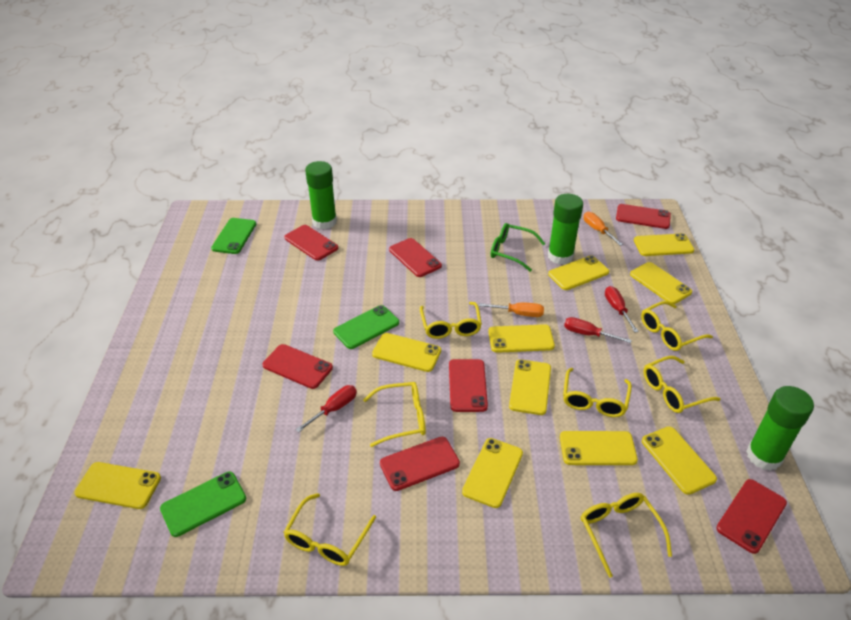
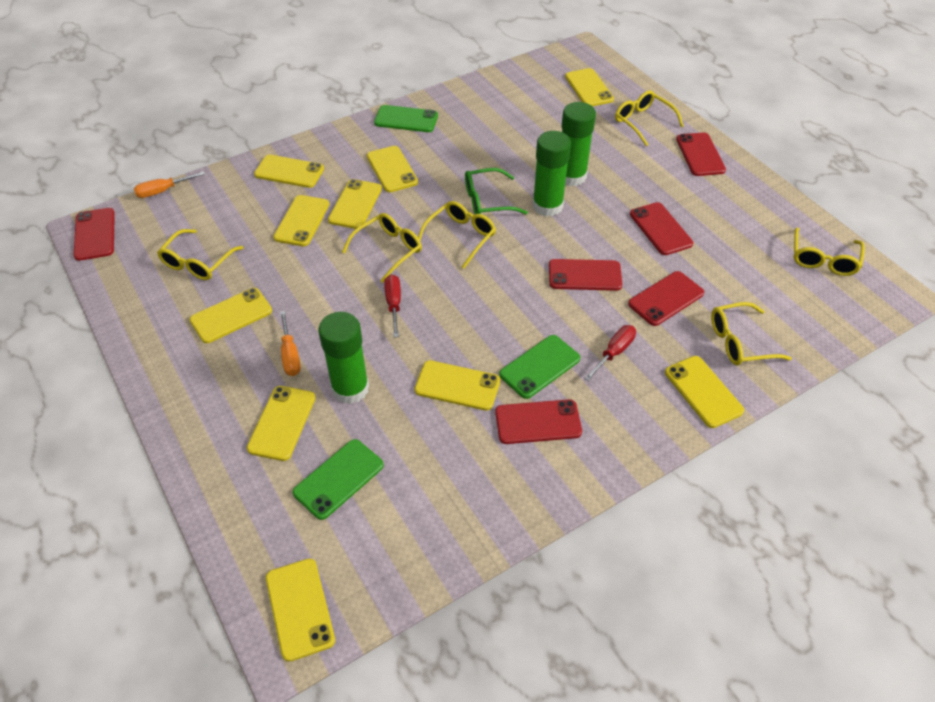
red phone: 7 -> 6
red screwdriver: 3 -> 2
yellow glasses: 7 -> 6

